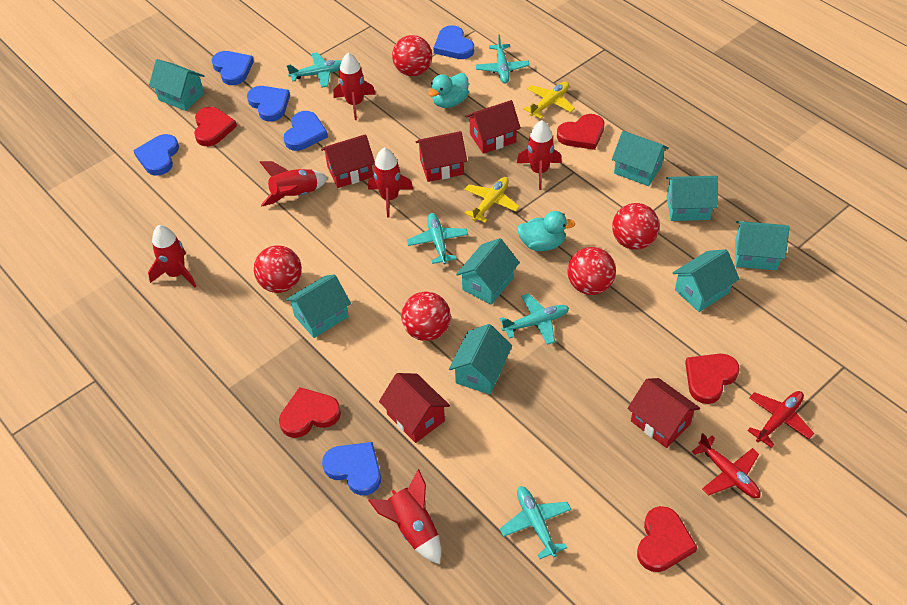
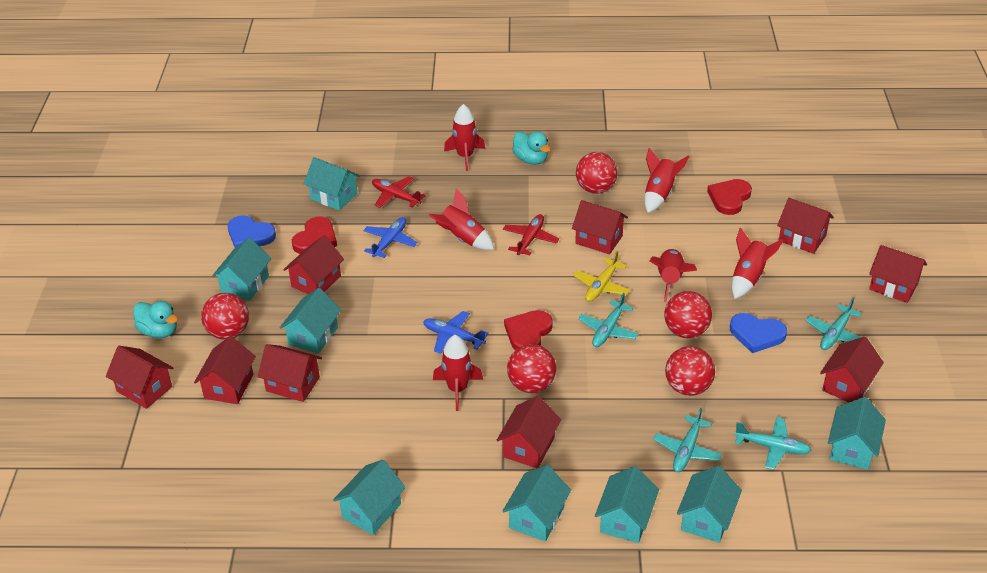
blue heart: 6 -> 2
blue plane: 0 -> 2
red heart: 5 -> 3
red house: 5 -> 9
turquoise plane: 5 -> 4
yellow plane: 2 -> 1

